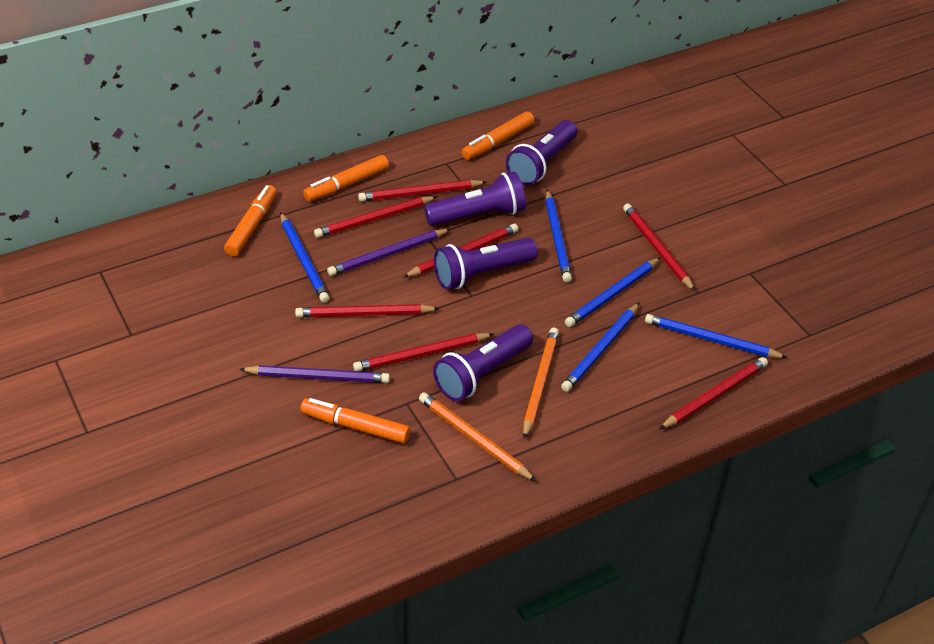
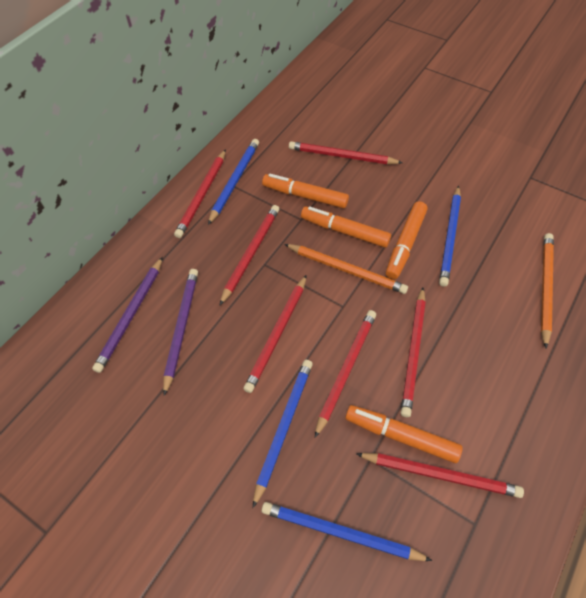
blue pencil: 5 -> 4
purple flashlight: 4 -> 0

